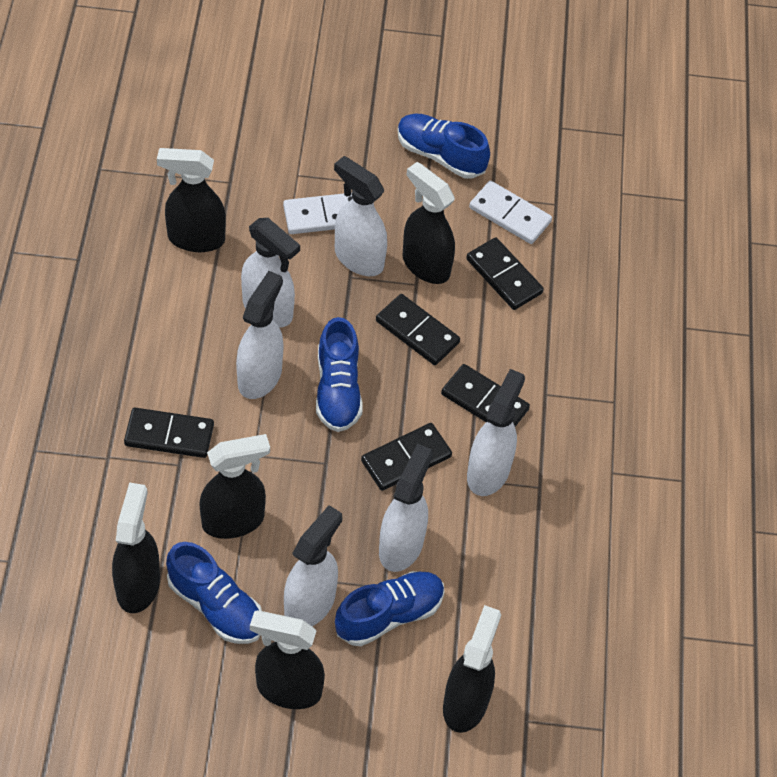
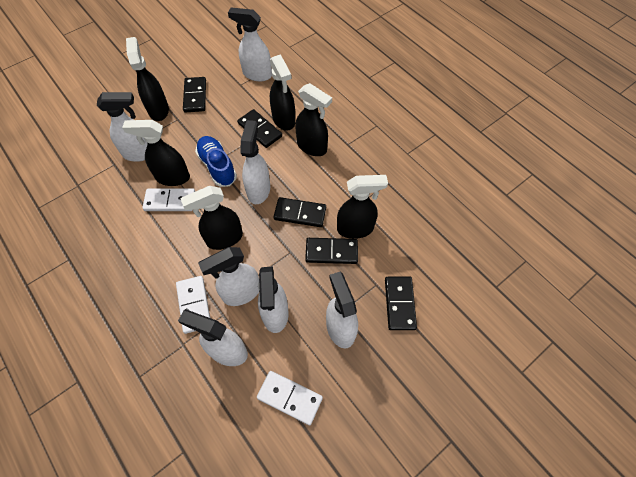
blue shoe: 4 -> 1
white domino: 2 -> 3
white spray bottle: 6 -> 7

